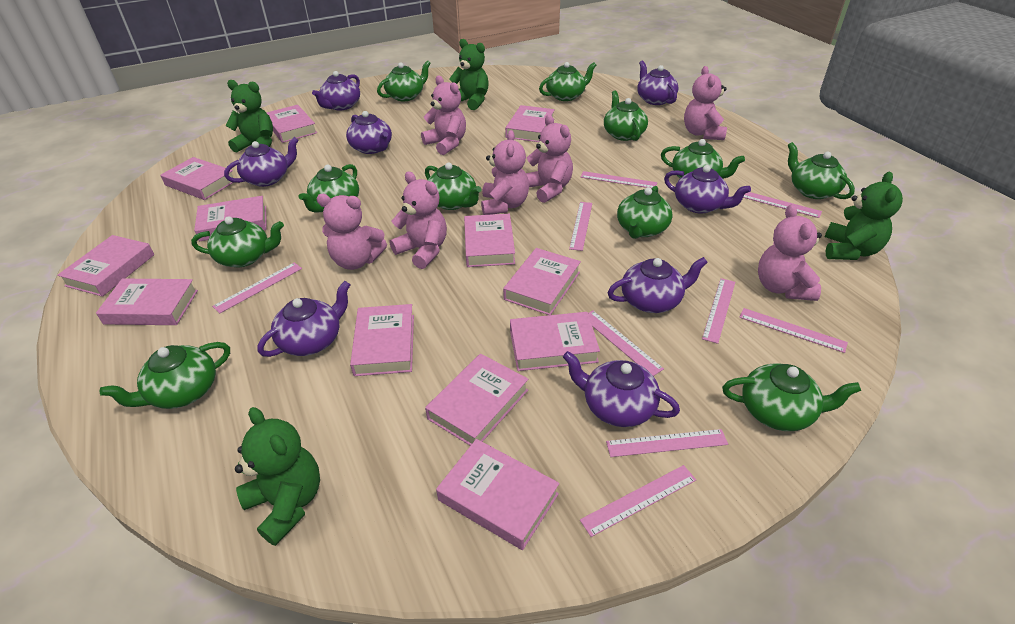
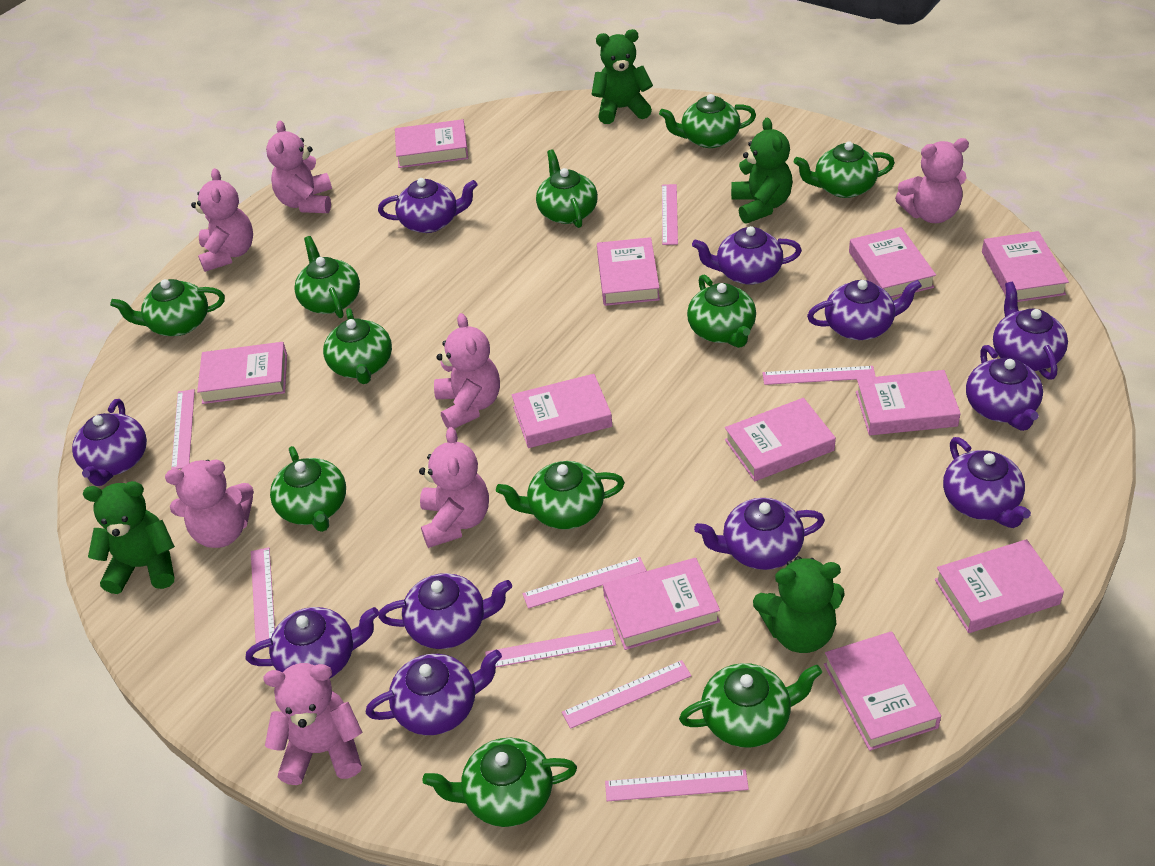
pink book: 12 -> 11
pink ruler: 9 -> 8
purple teapot: 8 -> 11

